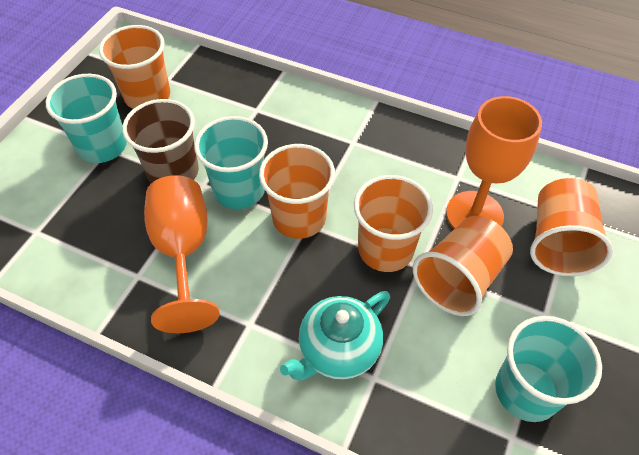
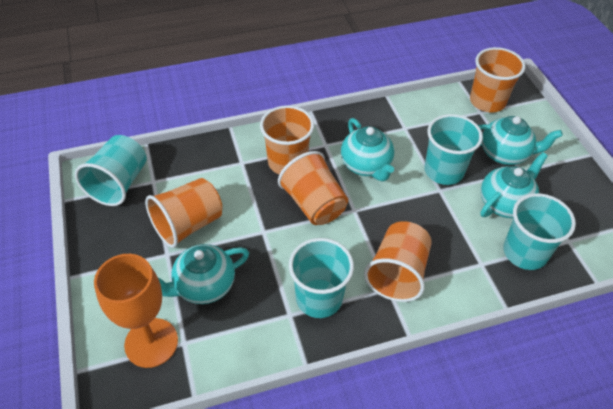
brown cup: 1 -> 0
orange goblet: 2 -> 1
turquoise cup: 3 -> 4
turquoise teapot: 1 -> 4

